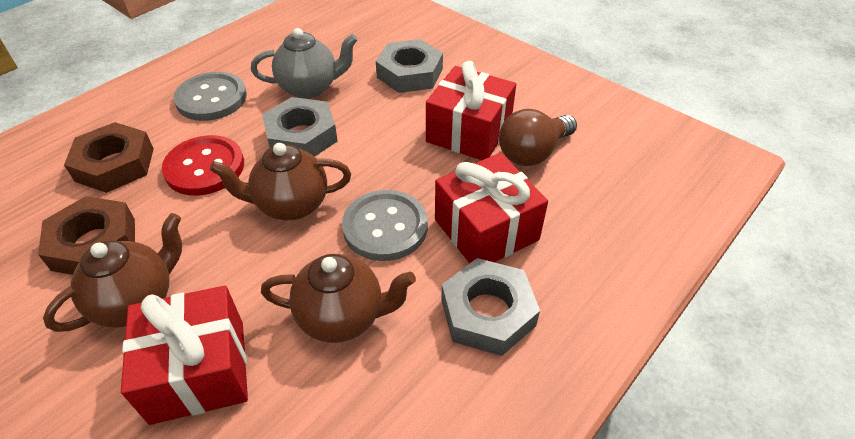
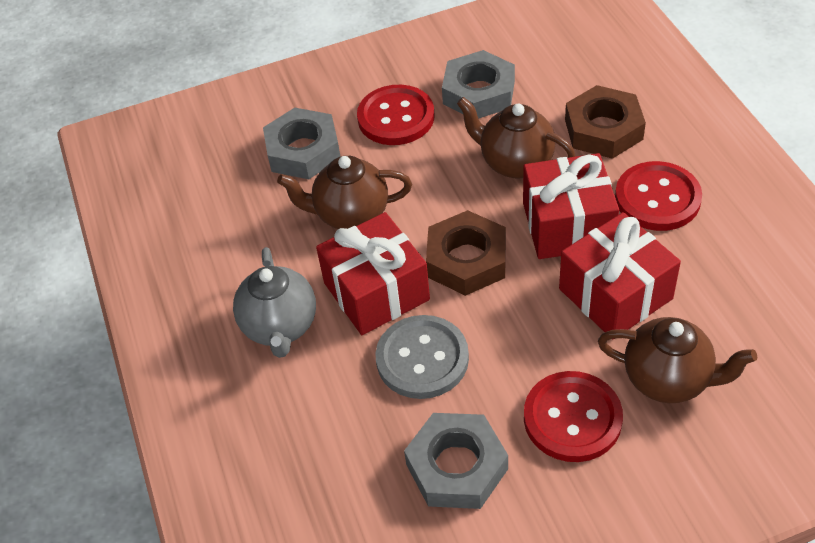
brown light bulb: 1 -> 0
grey button: 2 -> 1
red button: 1 -> 3

